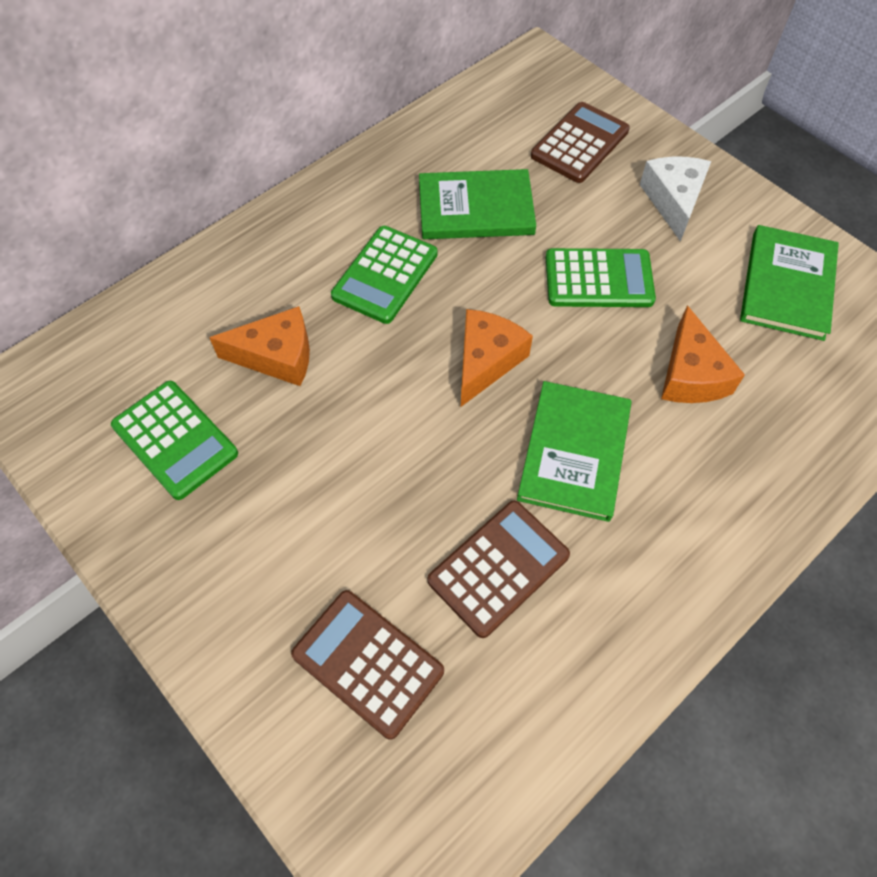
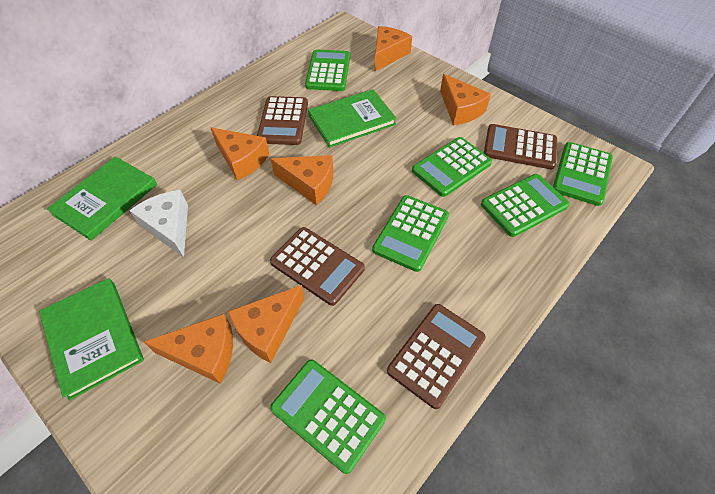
brown calculator: 3 -> 4
green calculator: 3 -> 6
orange cheese: 3 -> 6

